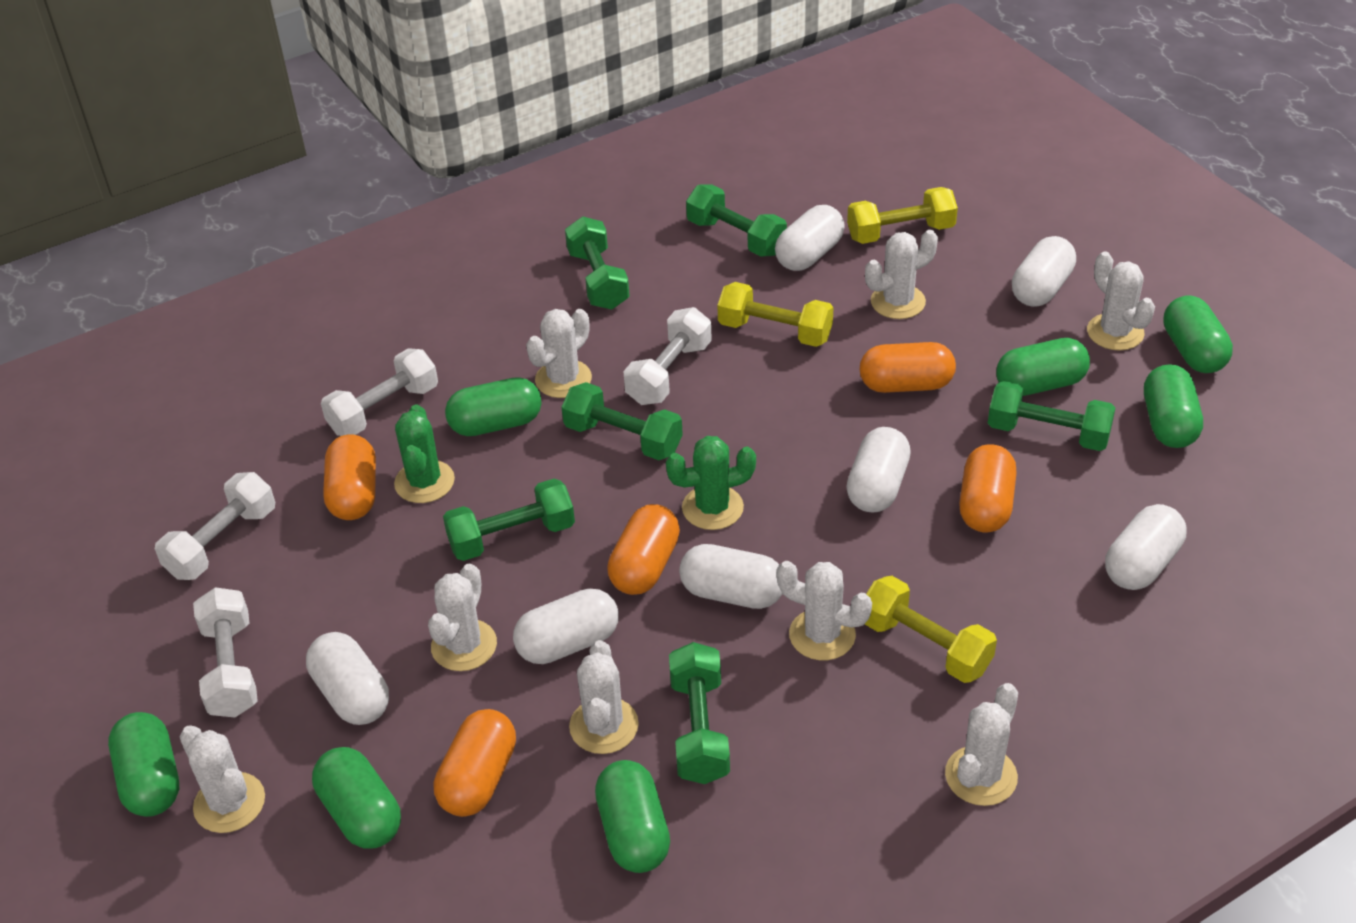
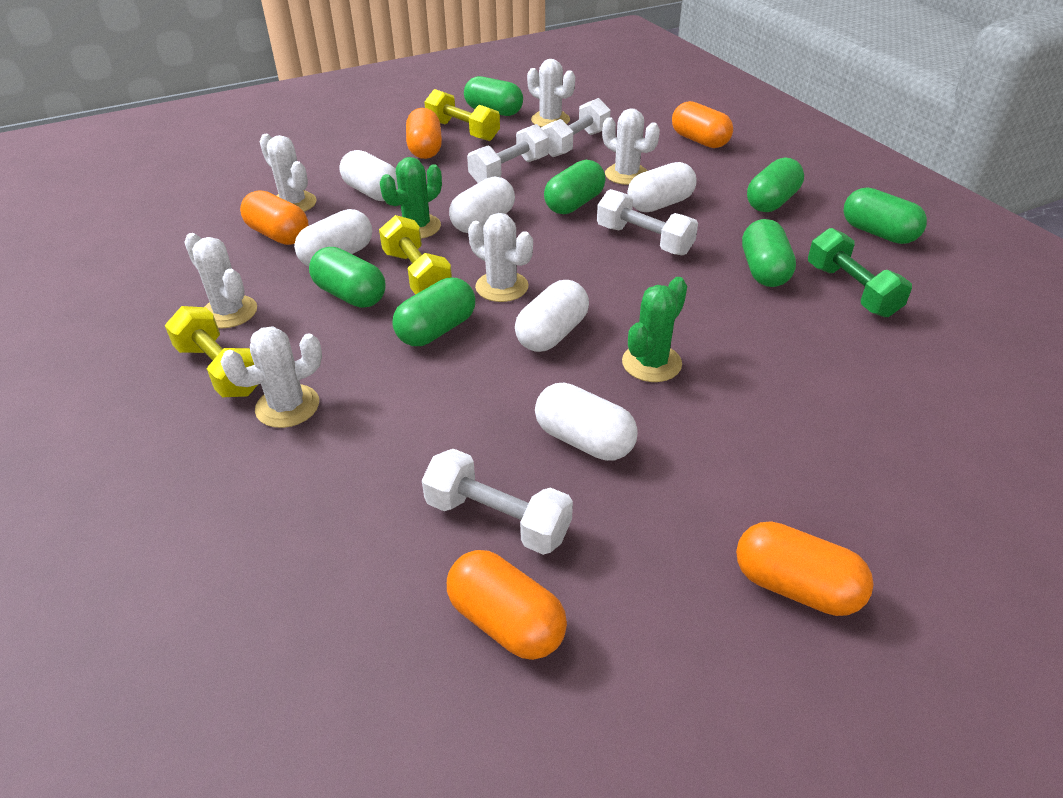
green dumbbell: 6 -> 1
white cactus: 8 -> 6
white capsule: 7 -> 6

